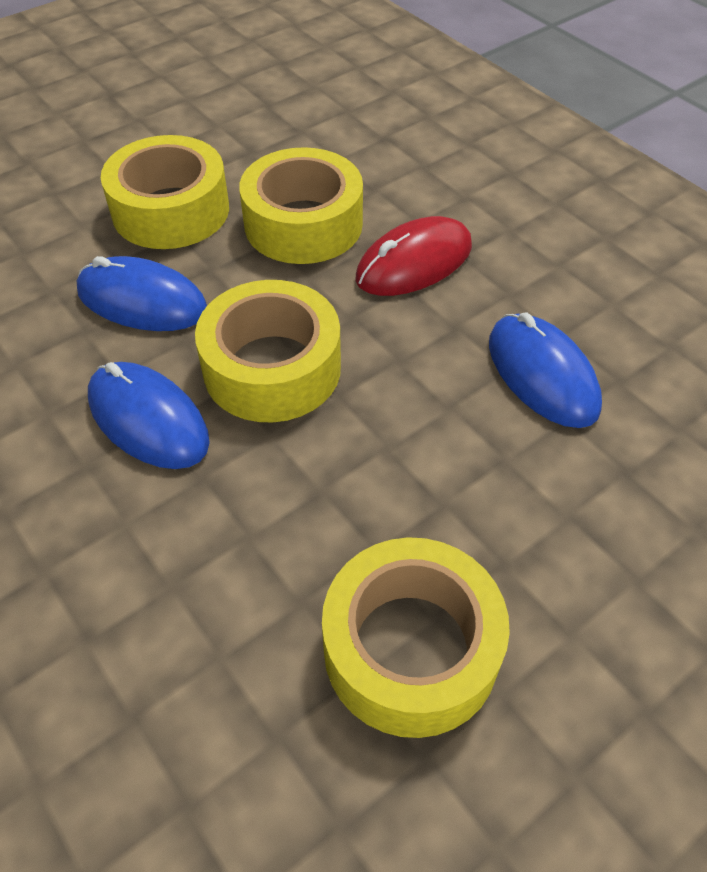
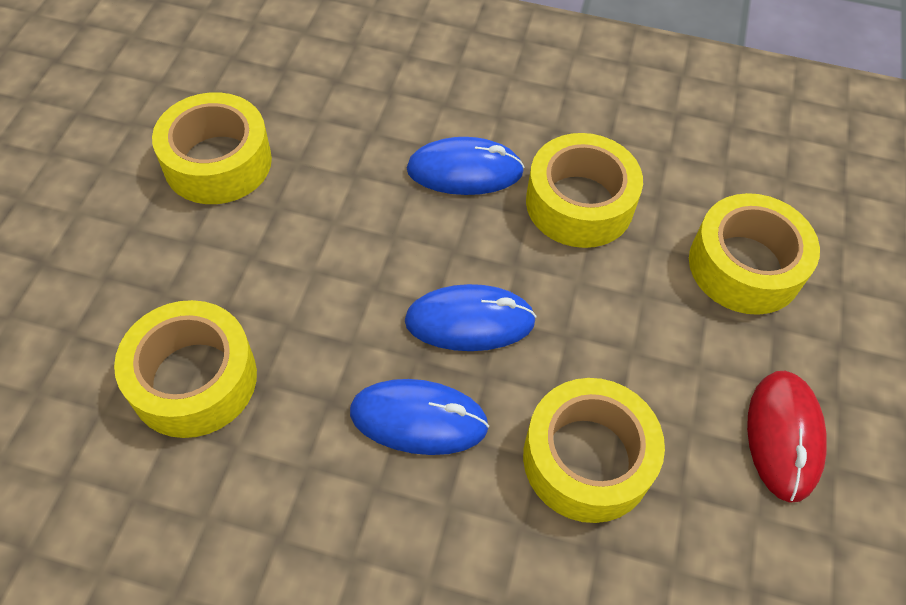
yellow tape: 4 -> 5

